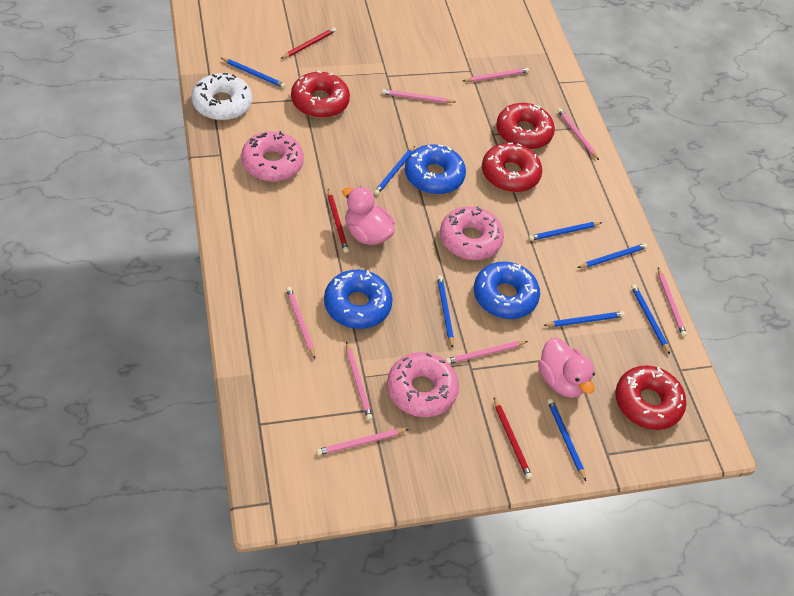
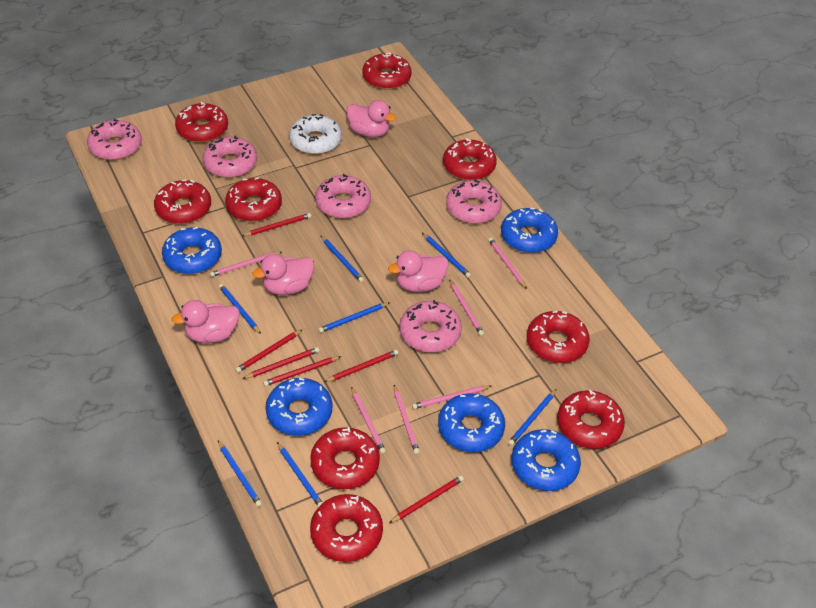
blue donut: 3 -> 5
blue pencil: 8 -> 7
pink donut: 3 -> 5
pink duck: 2 -> 4
pink pencil: 8 -> 6
red donut: 4 -> 9
red pencil: 3 -> 6

